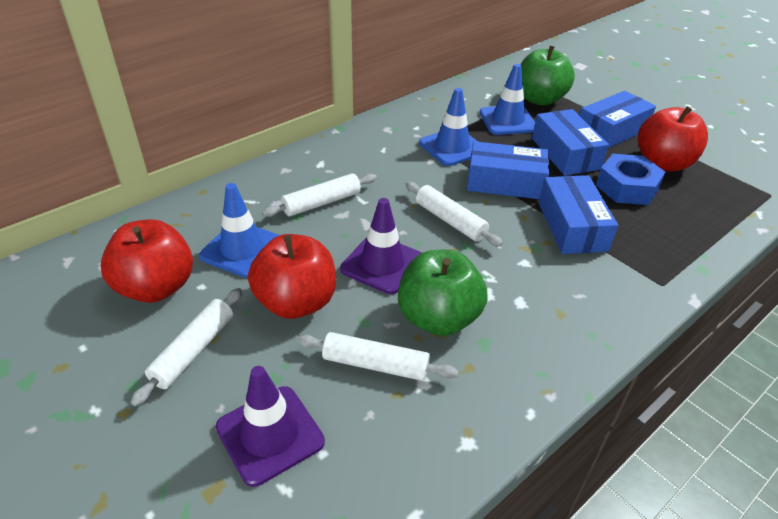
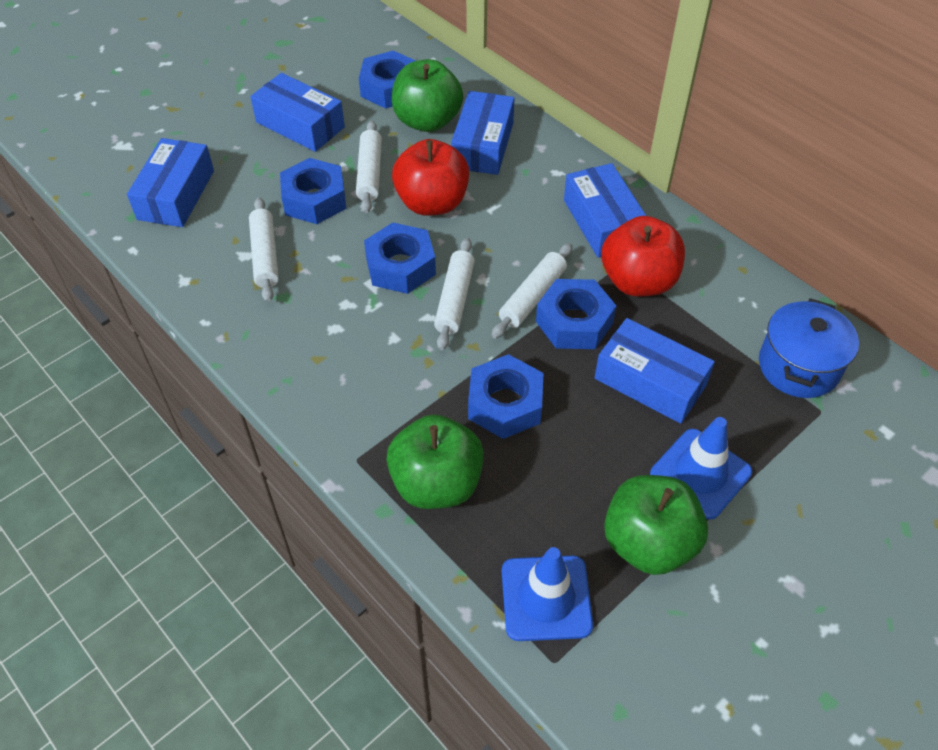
blue box: 4 -> 5
blue nut: 1 -> 5
blue pot: 0 -> 1
blue traffic cone: 3 -> 2
green apple: 2 -> 3
purple traffic cone: 2 -> 0
red apple: 3 -> 2

